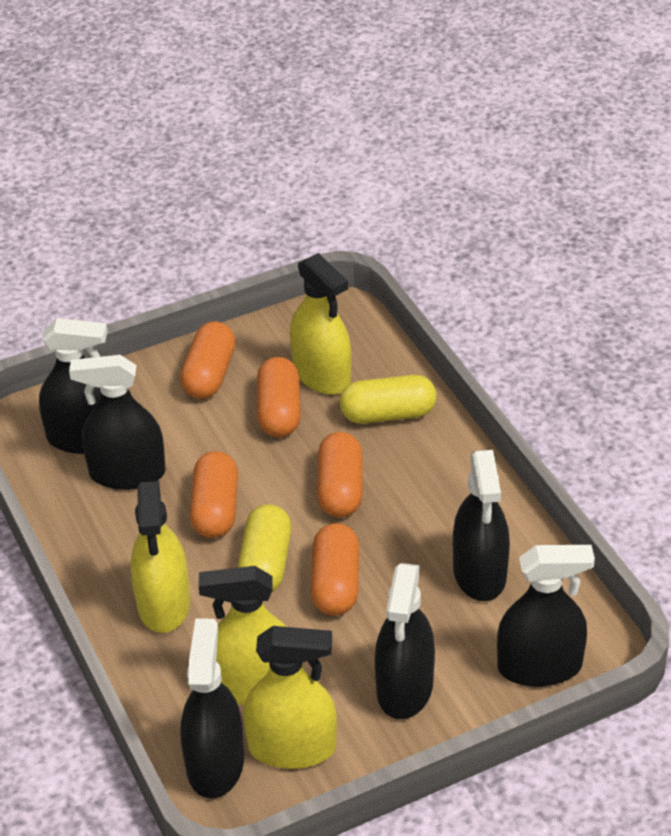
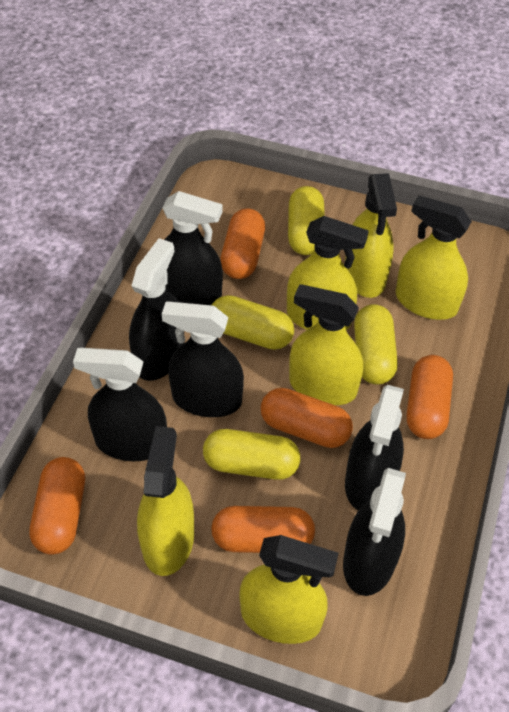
yellow capsule: 2 -> 4
yellow spray bottle: 4 -> 6

